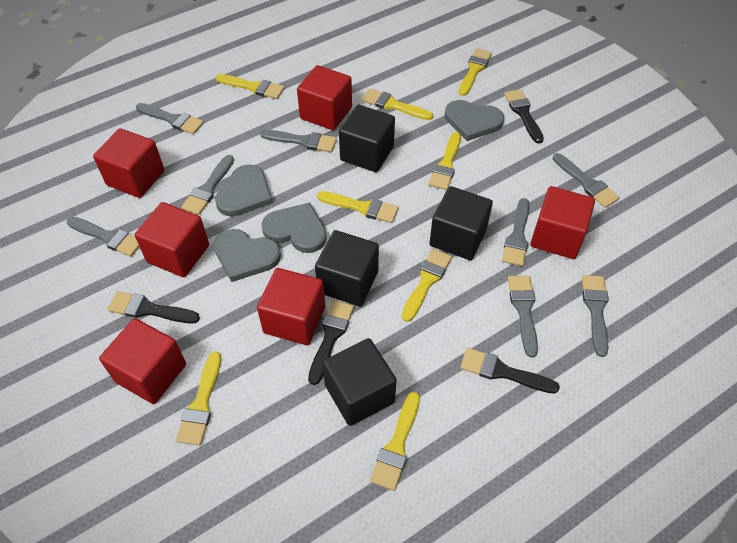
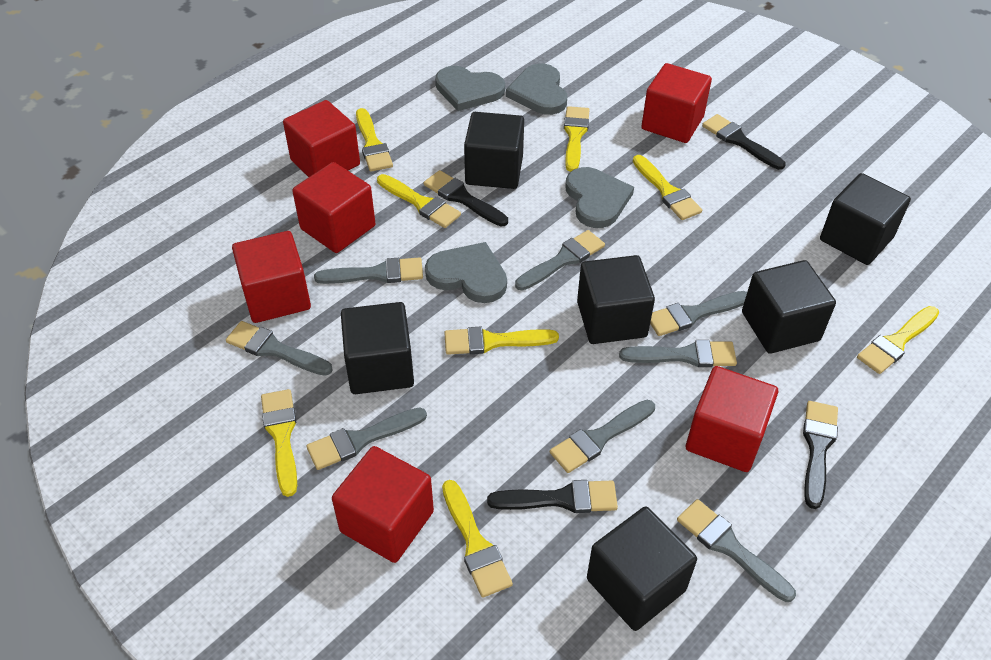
black cube: 4 -> 6

